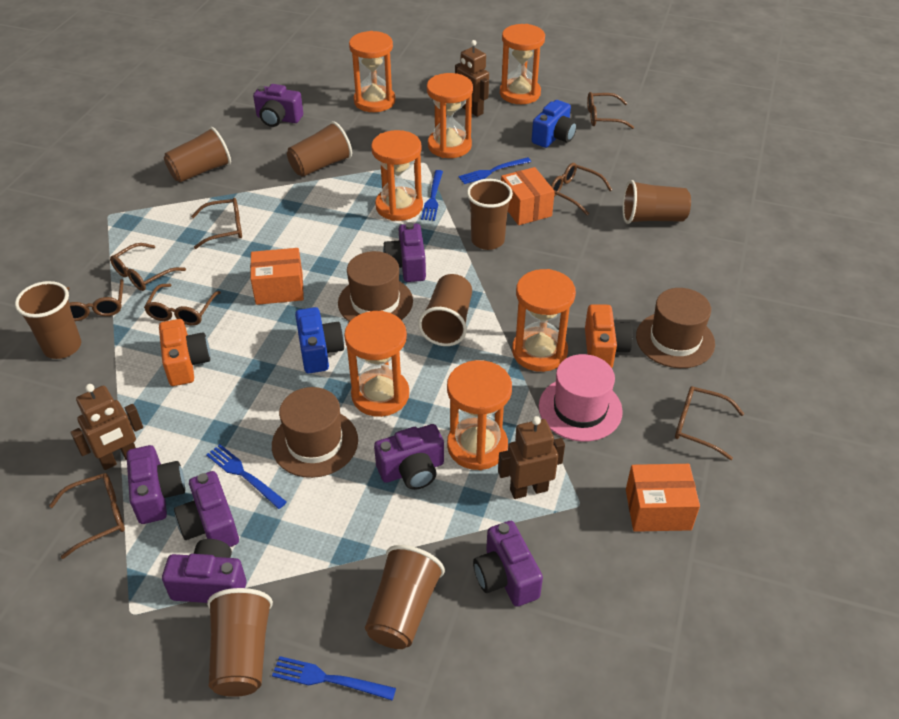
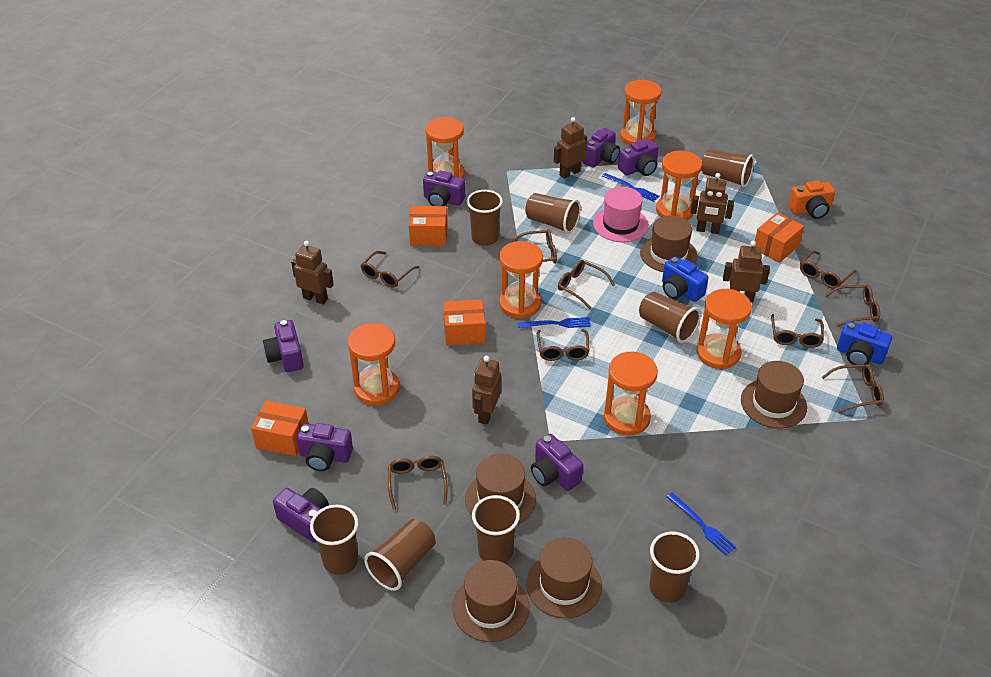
blue fork: 4 -> 3
brown glasses: 8 -> 9
brown hat: 3 -> 5
brown robot: 3 -> 5
orange box: 3 -> 4
orange camera: 2 -> 1

